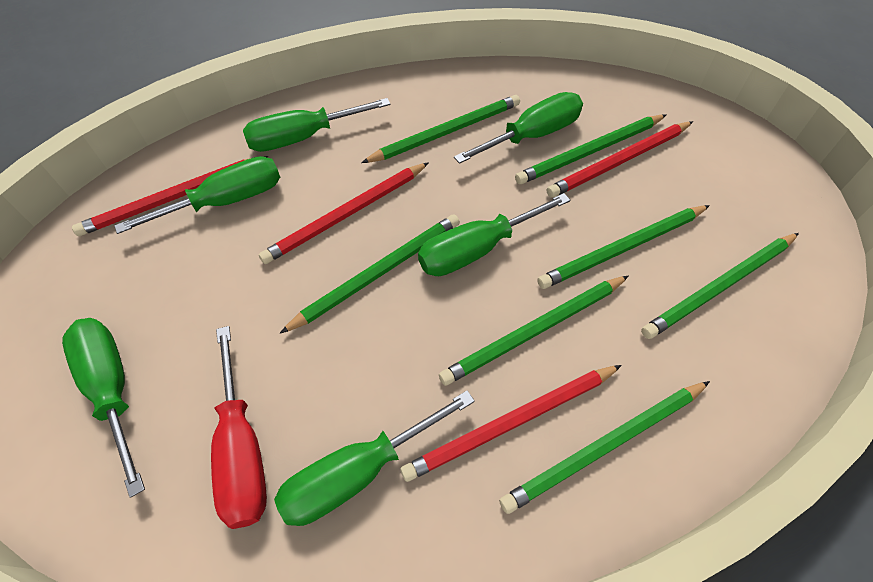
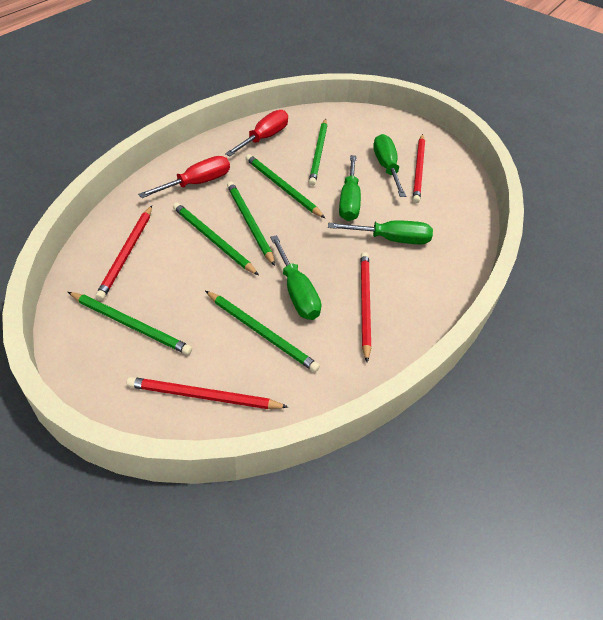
green pencil: 7 -> 6
green screwdriver: 6 -> 4
red screwdriver: 1 -> 2

